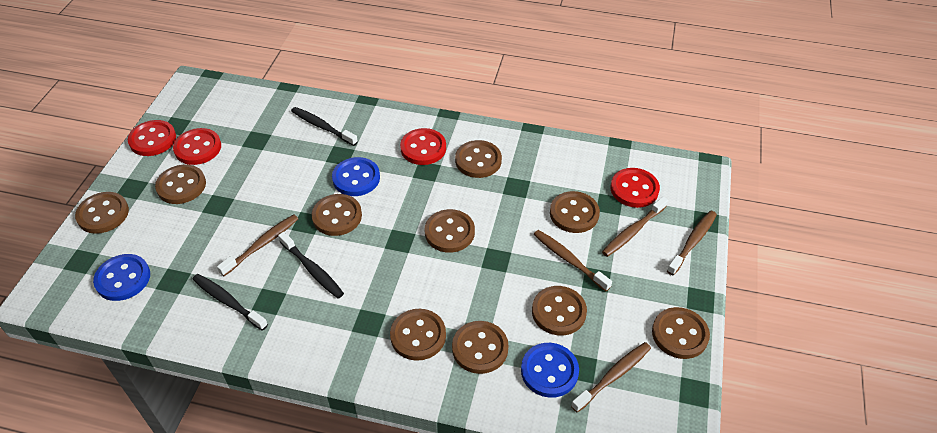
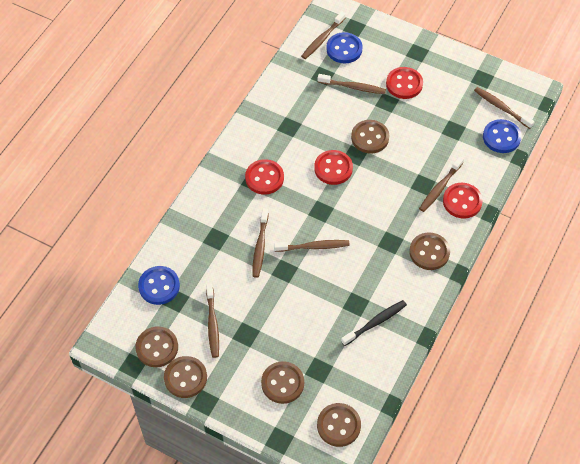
black toothbrush: 3 -> 1
brown button: 10 -> 6
brown toothbrush: 5 -> 7

